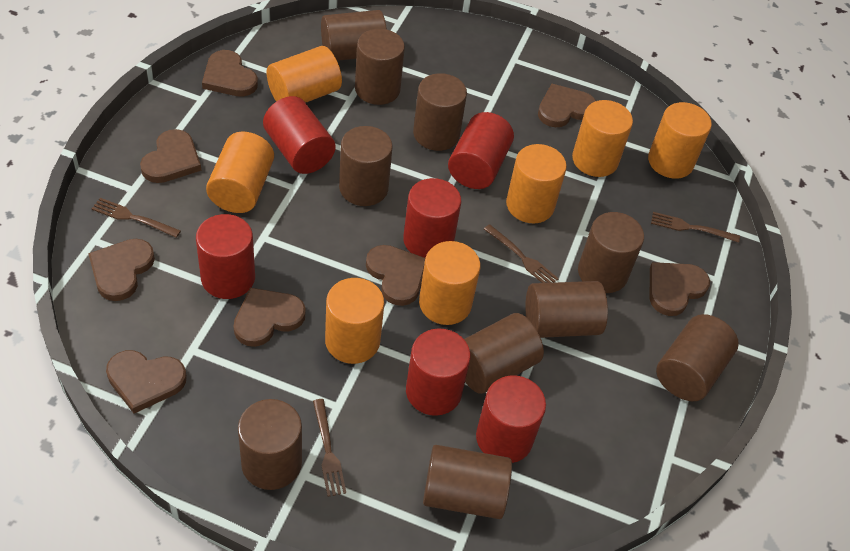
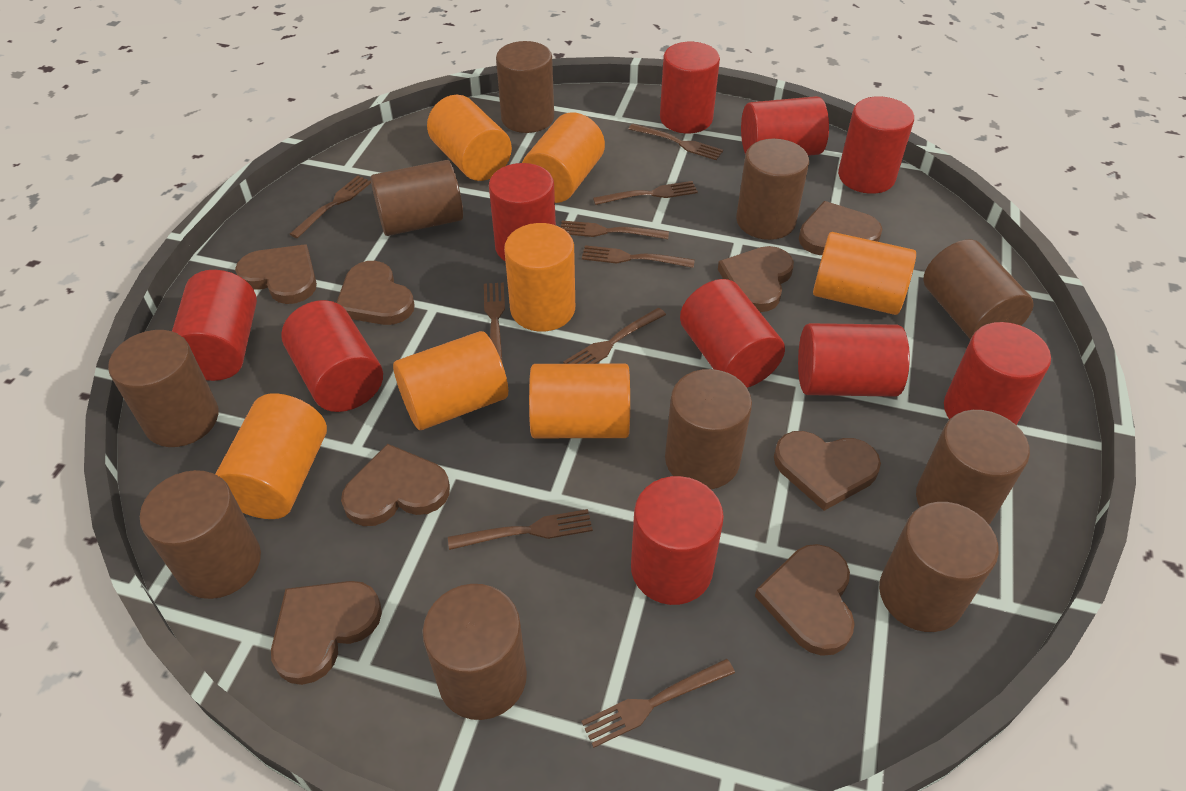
brown fork: 4 -> 9
red cylinder: 6 -> 10

